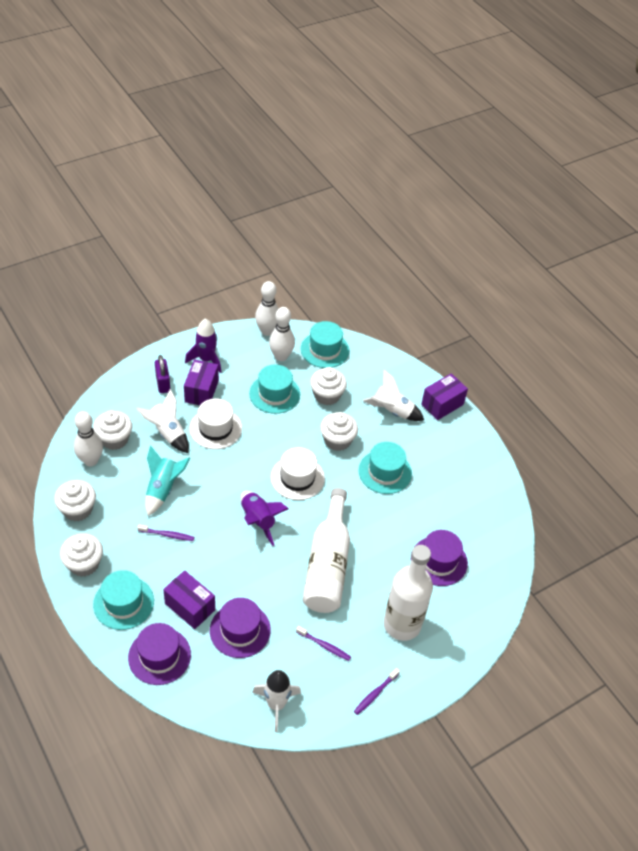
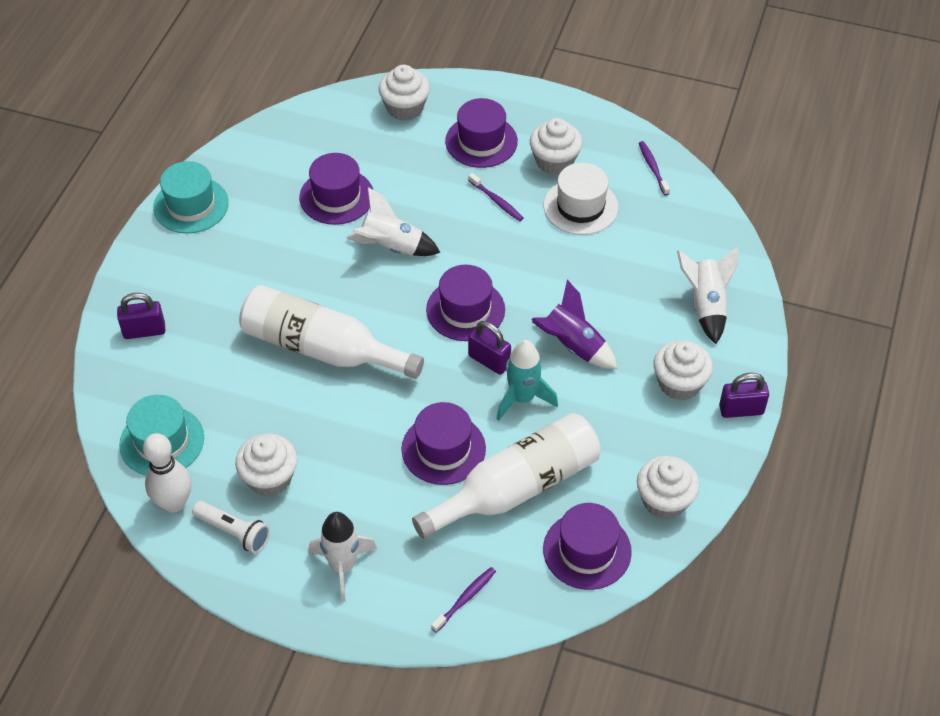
purple box: 3 -> 0
purple hat: 3 -> 5
purple padlock: 1 -> 3
purple rocket: 2 -> 1
turquoise hat: 4 -> 2
white bowling pin: 3 -> 1
white flashlight: 0 -> 1
white hat: 2 -> 1

